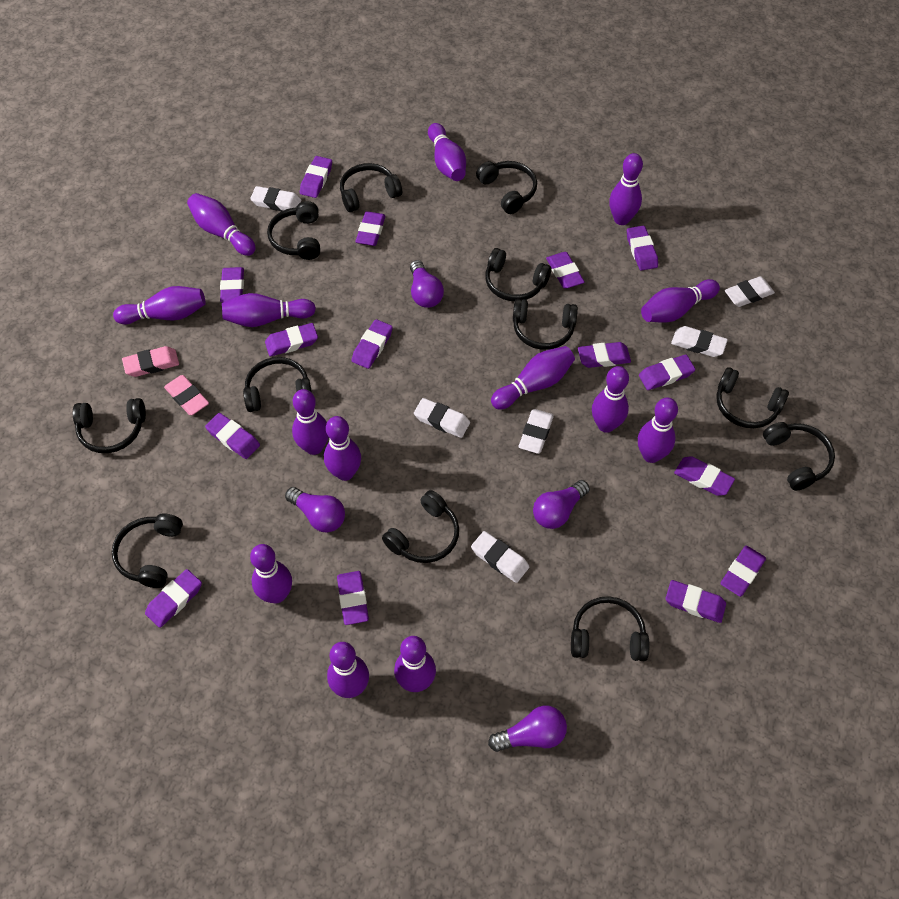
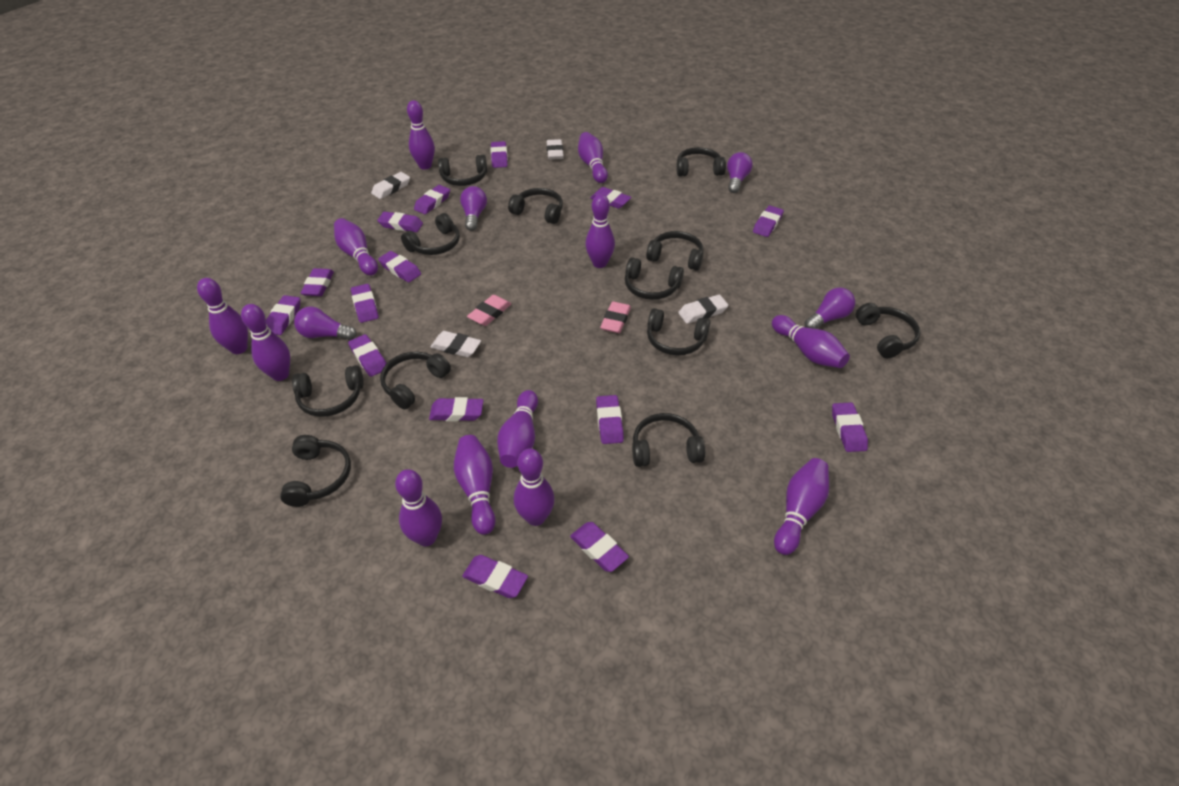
purple bowling pin: 14 -> 12
white eraser: 6 -> 4

